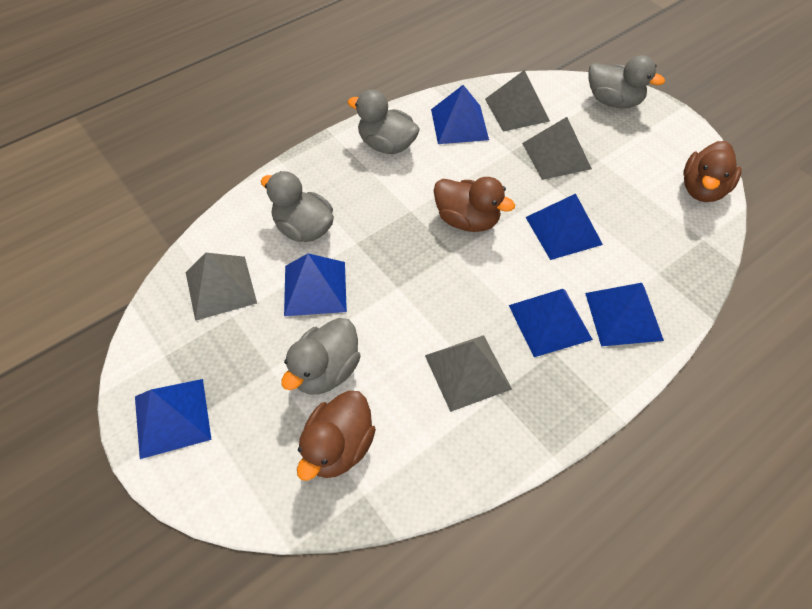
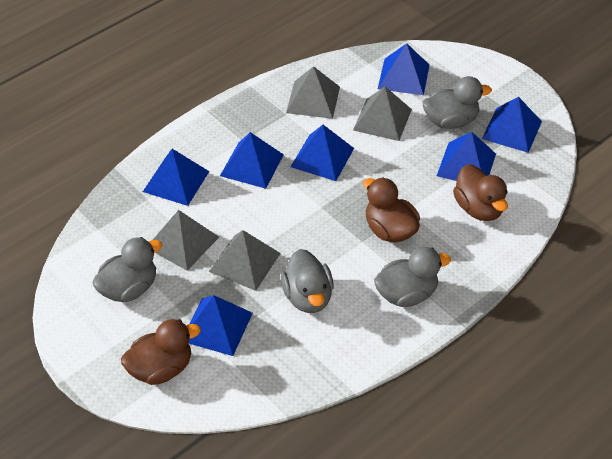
blue pyramid: 6 -> 7

